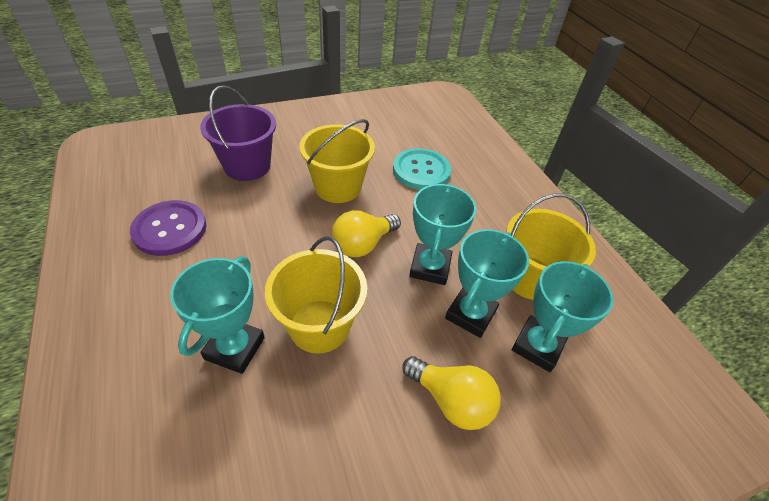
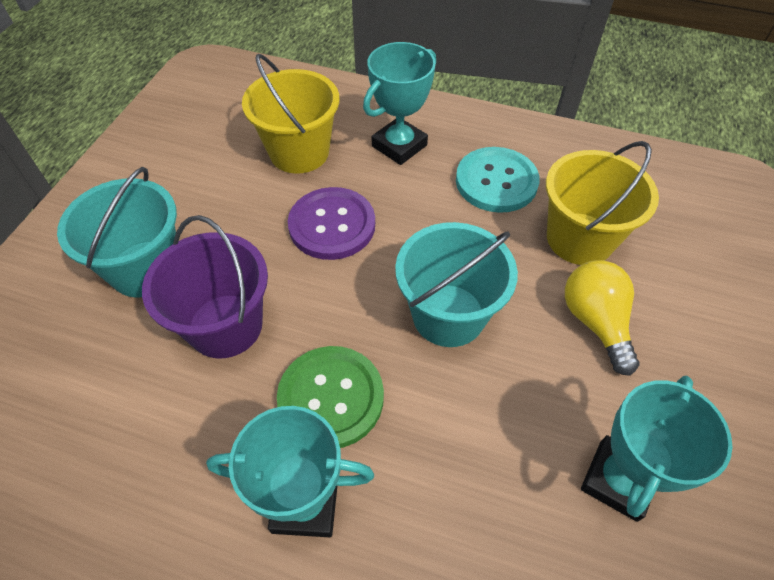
green button: 0 -> 1
turquoise bucket: 0 -> 2
turquoise trophy: 4 -> 3
yellow bucket: 3 -> 2
yellow light bulb: 2 -> 1

